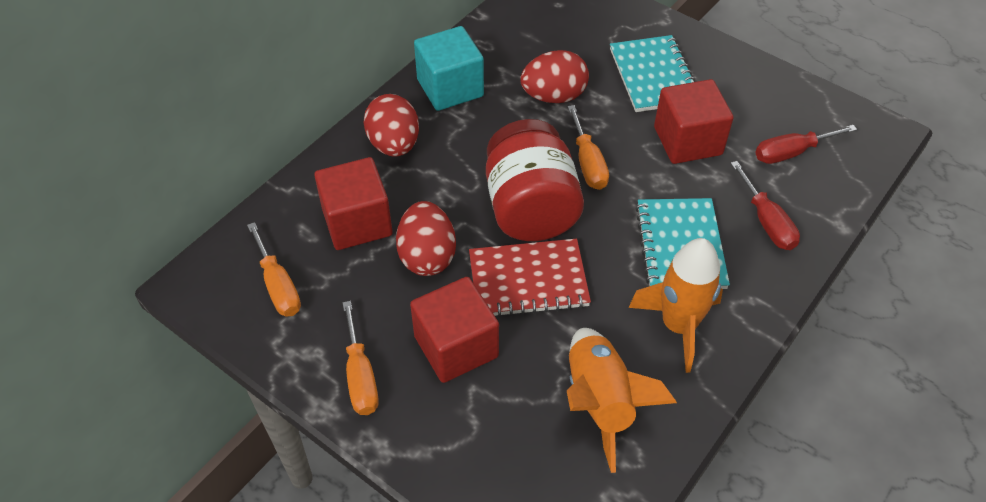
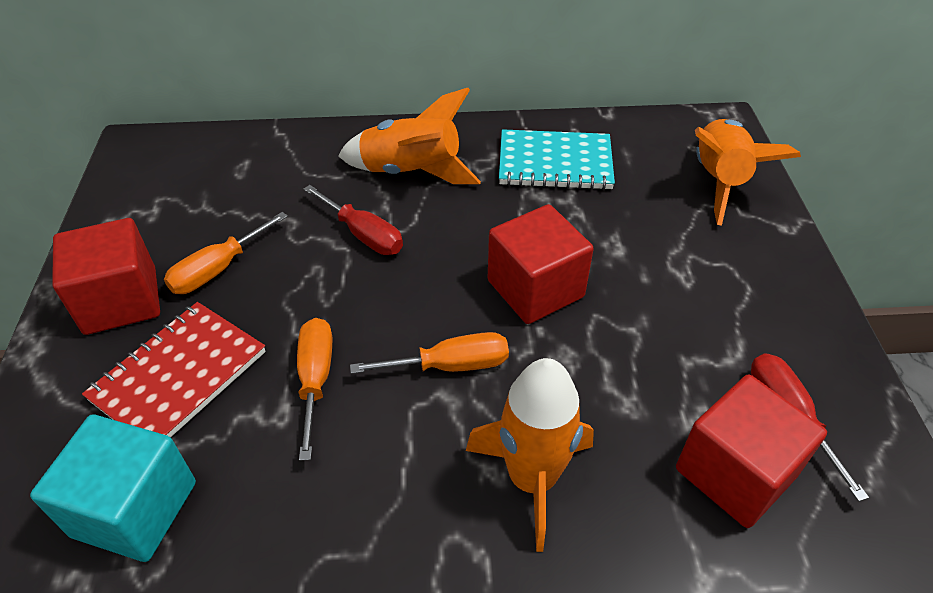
orange rocket: 2 -> 3
red egg: 3 -> 0
red jar: 1 -> 0
turquoise notebook: 2 -> 1

